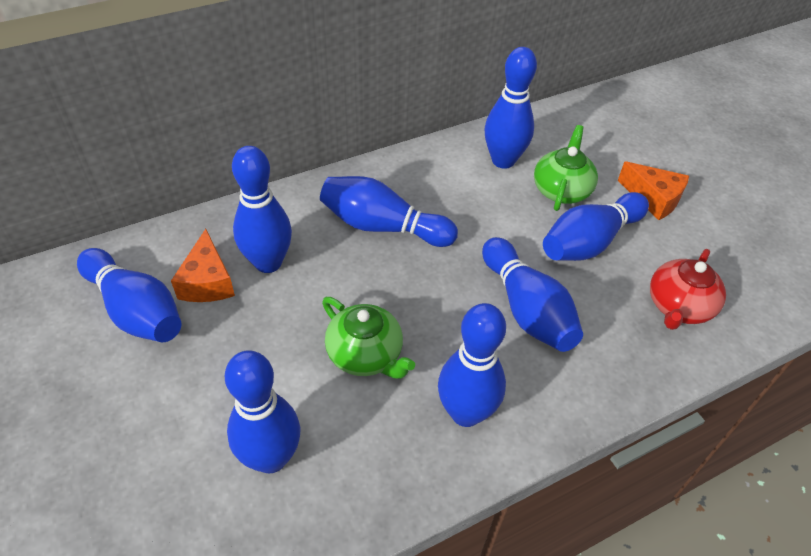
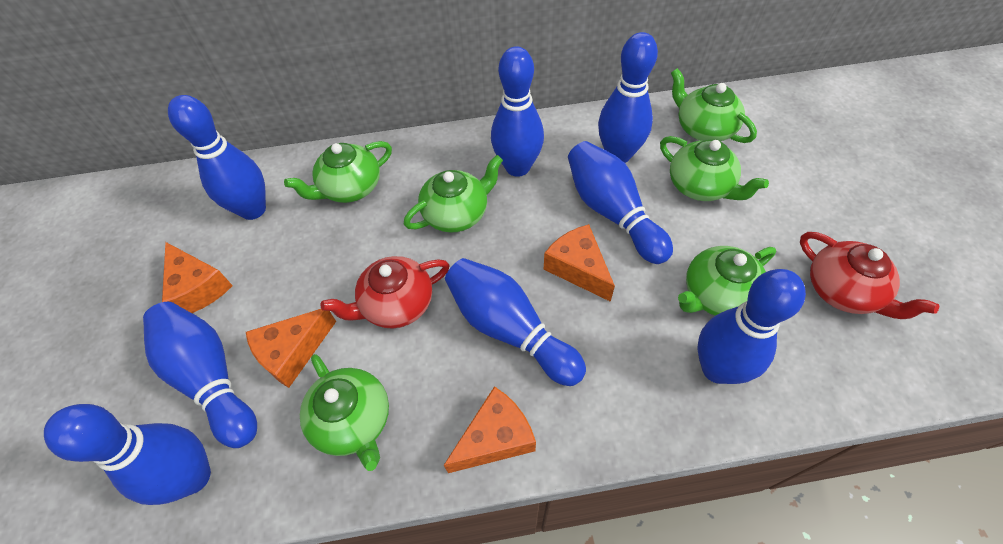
green teapot: 2 -> 6
orange cheese: 2 -> 4
red teapot: 1 -> 2

